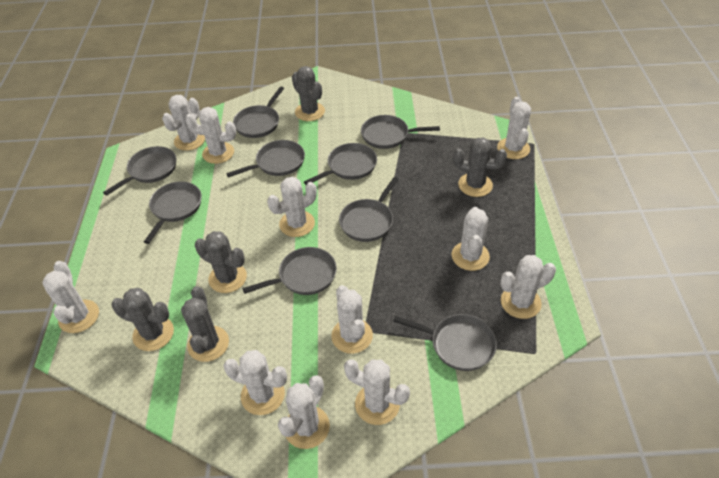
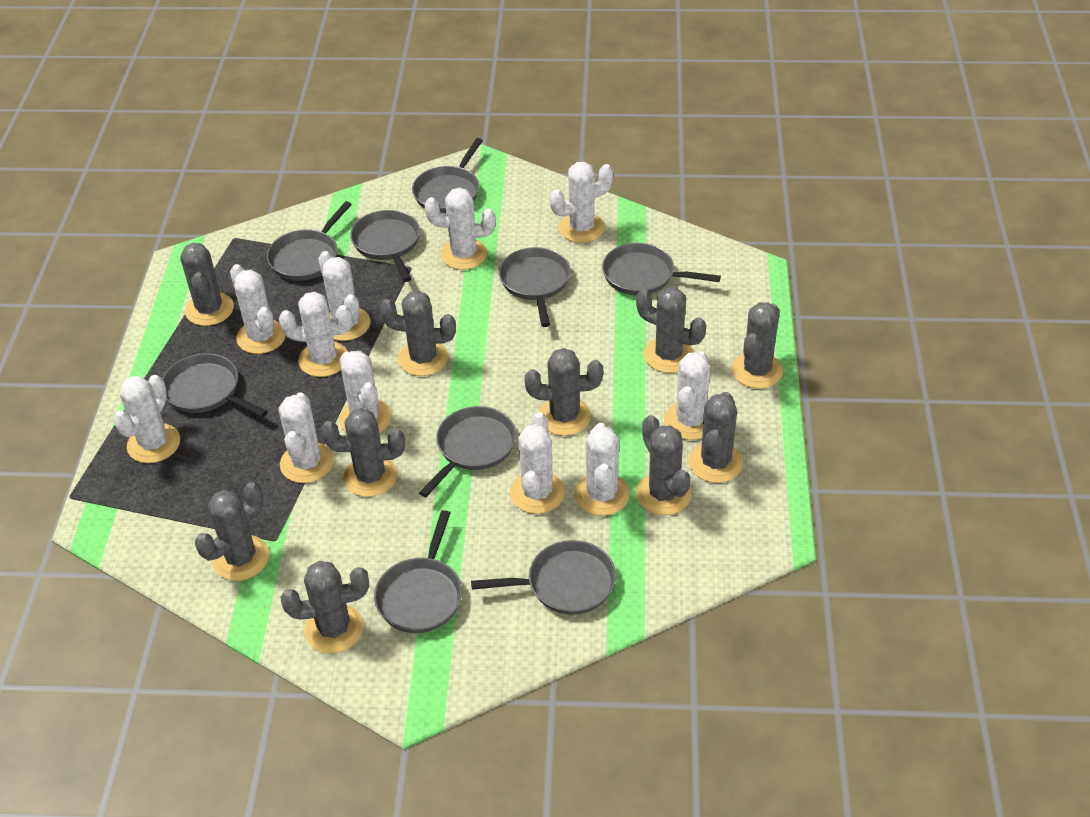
grey cactus: 5 -> 10

